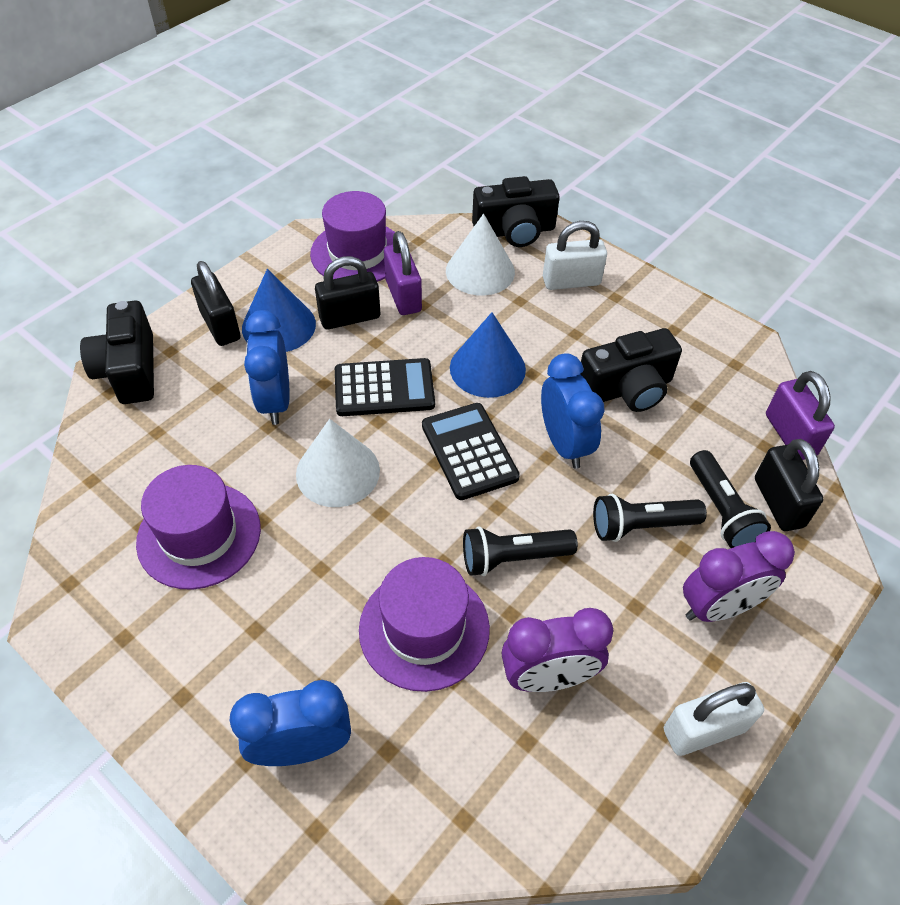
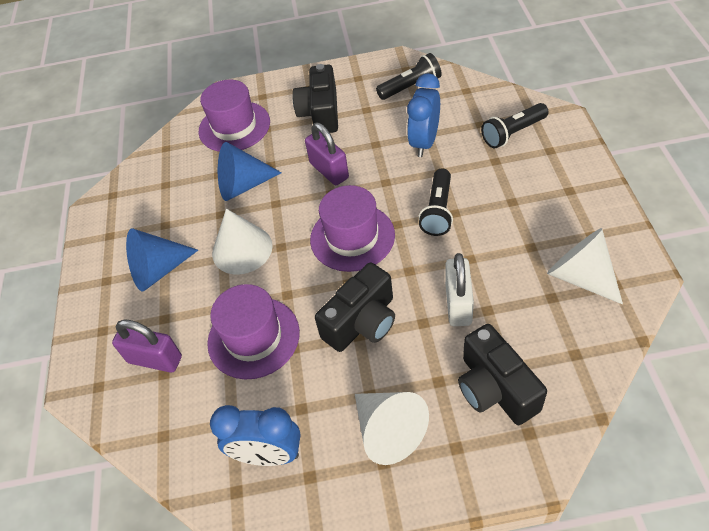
black calculator: 2 -> 0
black padlock: 3 -> 0
blue clock: 3 -> 2
purple clock: 2 -> 0
white cone: 2 -> 3
white padlock: 2 -> 1

